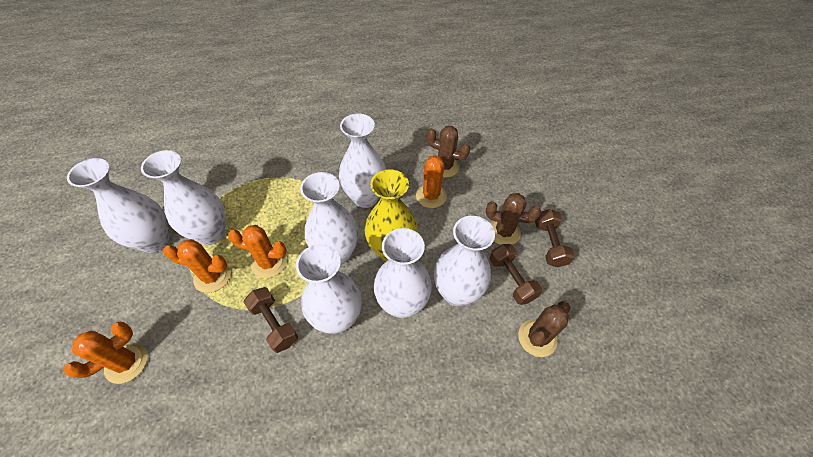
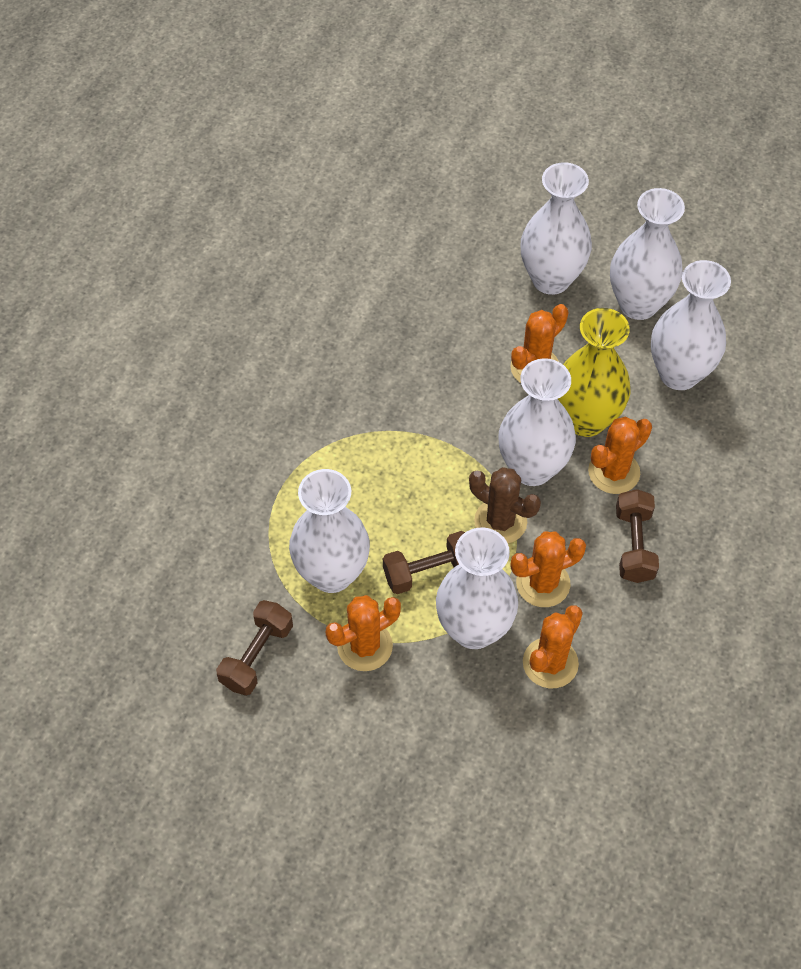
brown cactus: 3 -> 1
orange cactus: 4 -> 5
white vase: 7 -> 6

